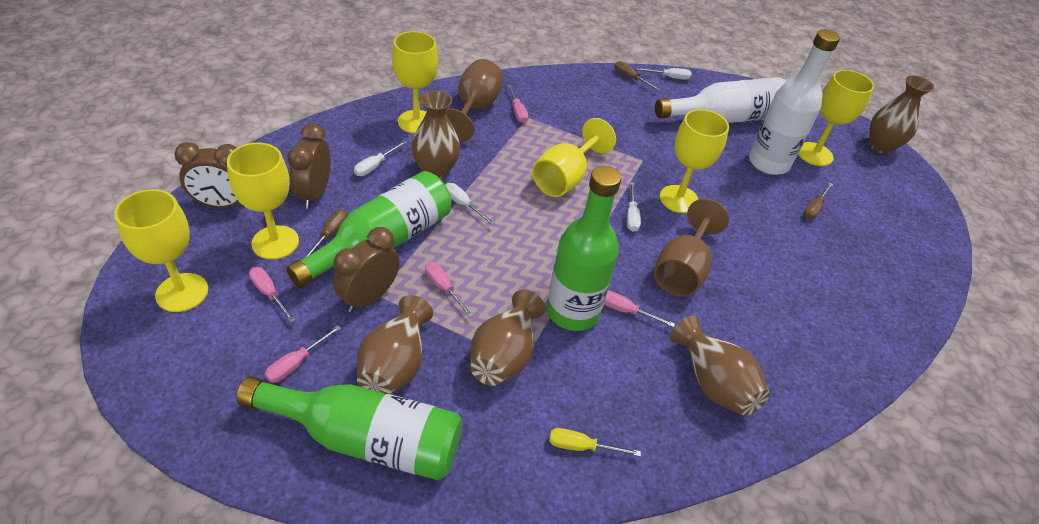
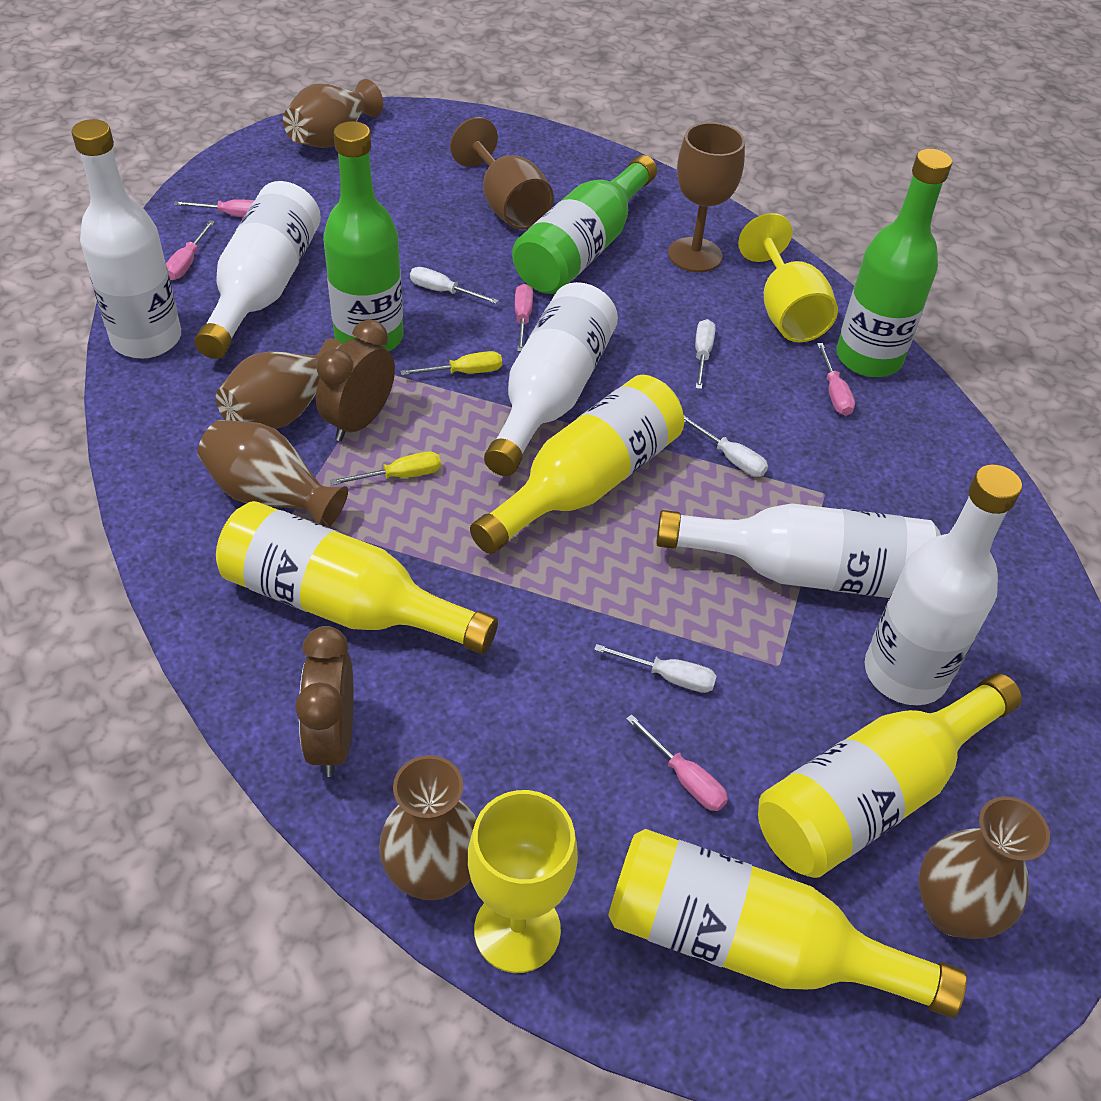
brown clock: 3 -> 2
brown screwdriver: 3 -> 0
white bottle: 2 -> 5
yellow bottle: 0 -> 4
yellow goblet: 6 -> 2
yellow screwdriver: 1 -> 2

